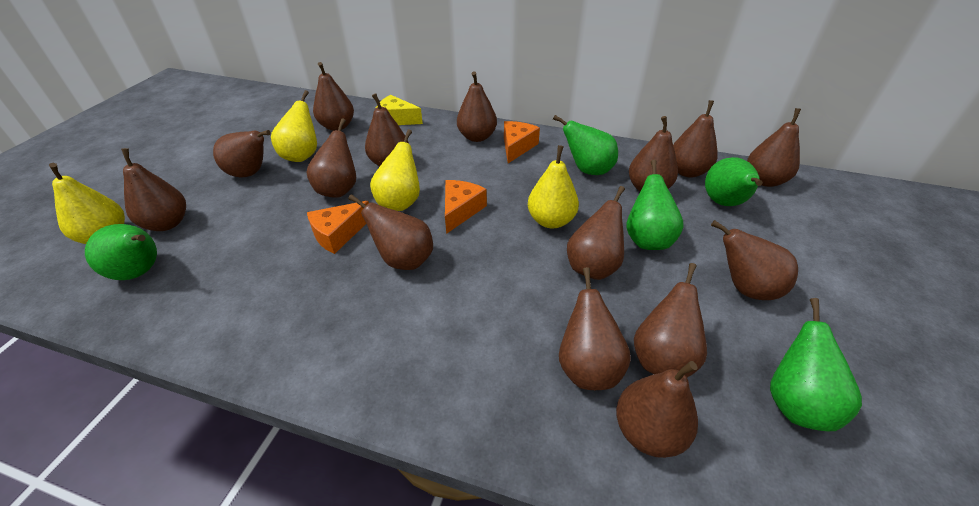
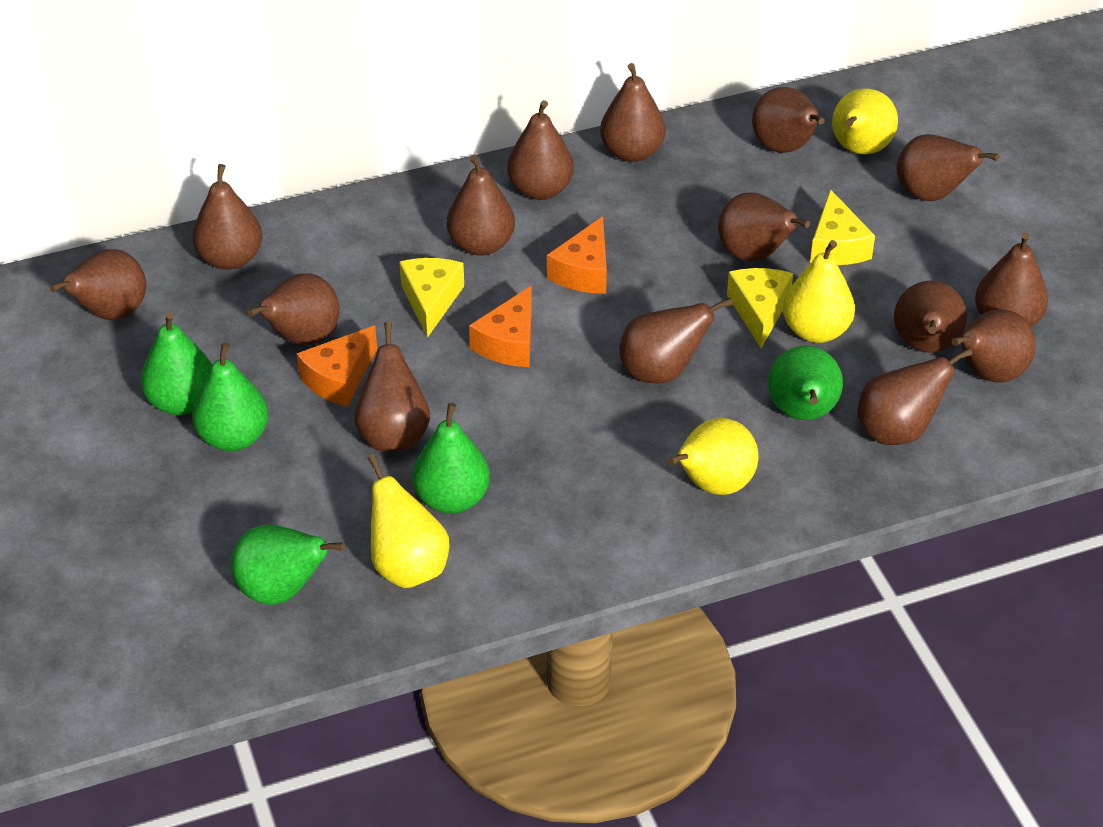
yellow cheese: 1 -> 3

